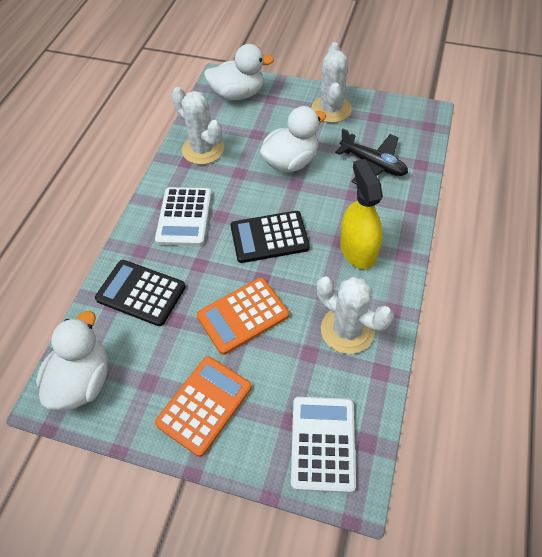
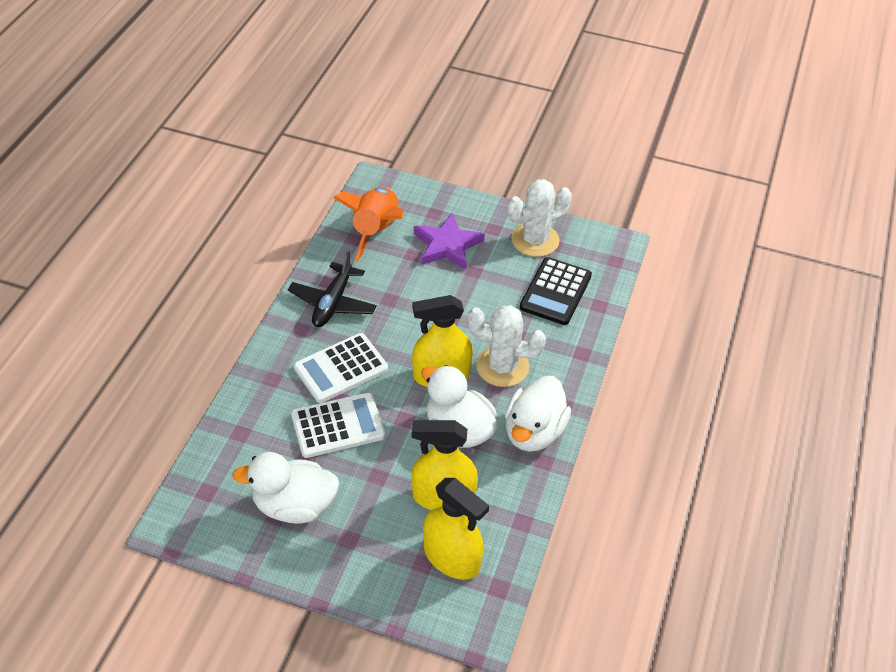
black calculator: 2 -> 1
orange calculator: 2 -> 0
orange rocket: 0 -> 1
purple star: 0 -> 1
white cactus: 3 -> 2
yellow spray bottle: 1 -> 3

